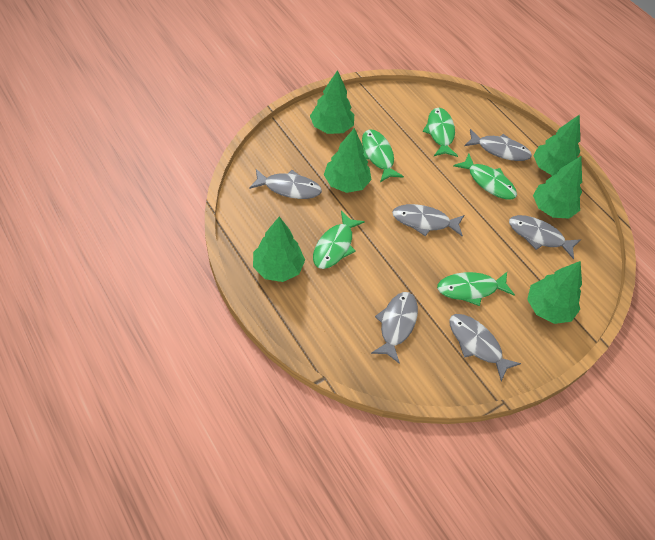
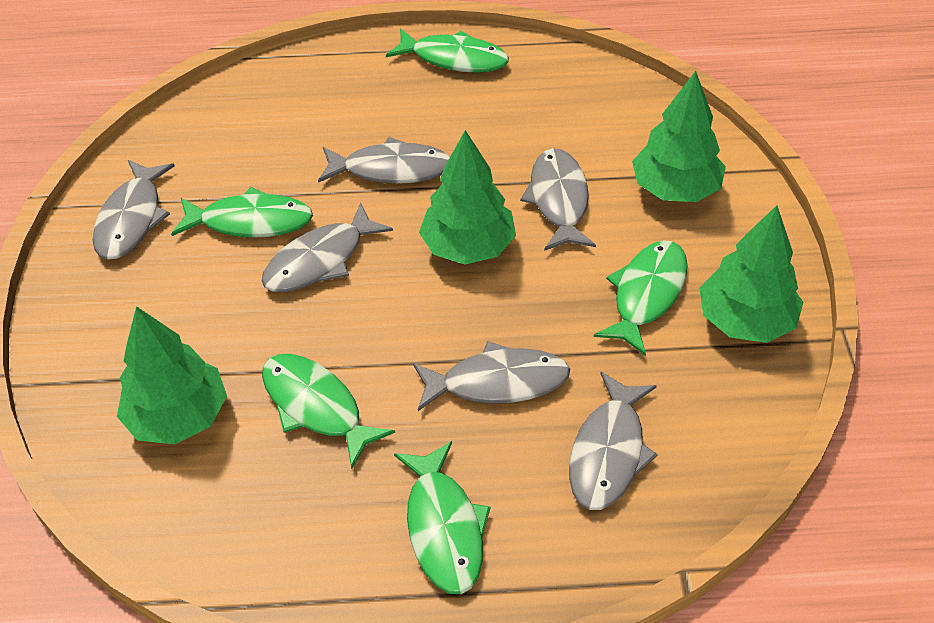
green tree: 6 -> 4

